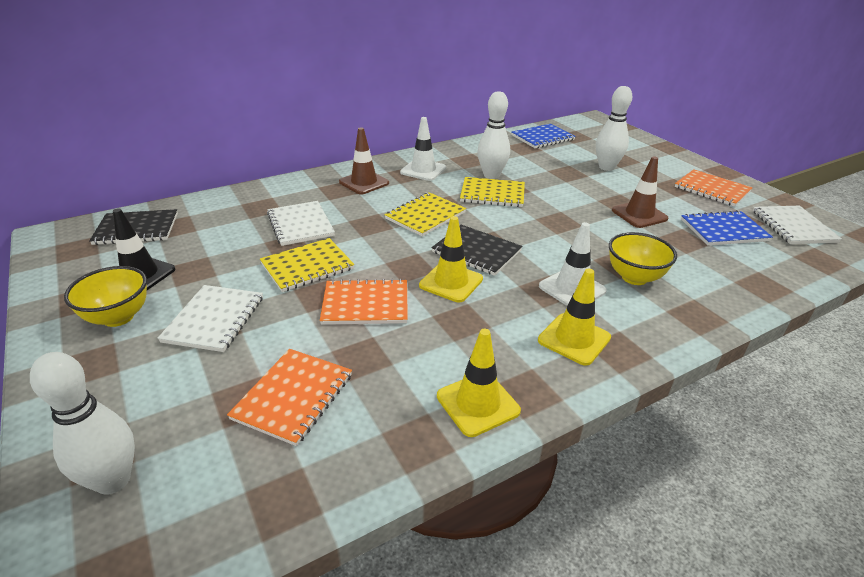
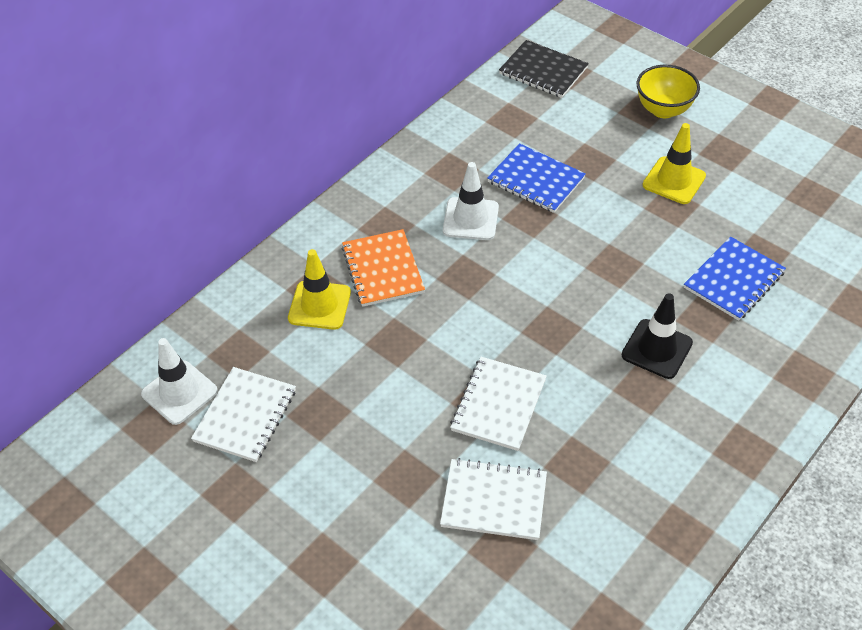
black notebook: 2 -> 1
brown traffic cone: 2 -> 0
orange notebook: 3 -> 1
white bowling pin: 3 -> 0
yellow bowl: 2 -> 1
yellow notebook: 3 -> 0
yellow traffic cone: 3 -> 2

